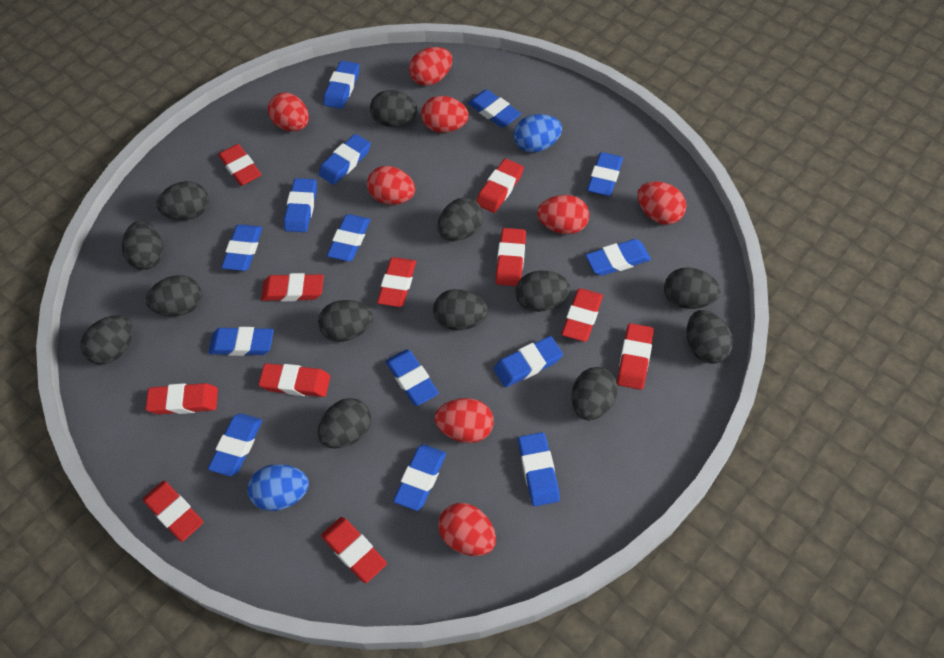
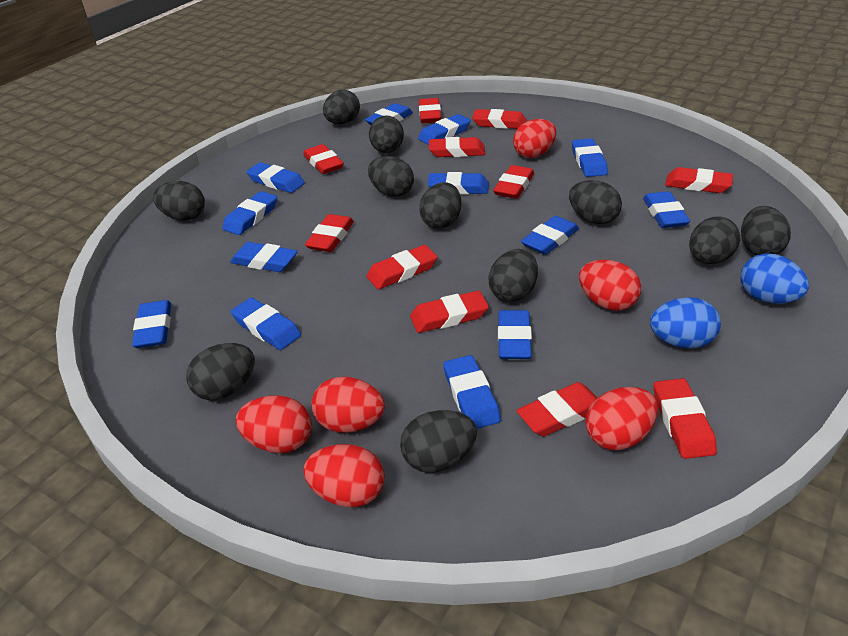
black egg: 13 -> 11
blue eraser: 14 -> 13
red egg: 8 -> 6

